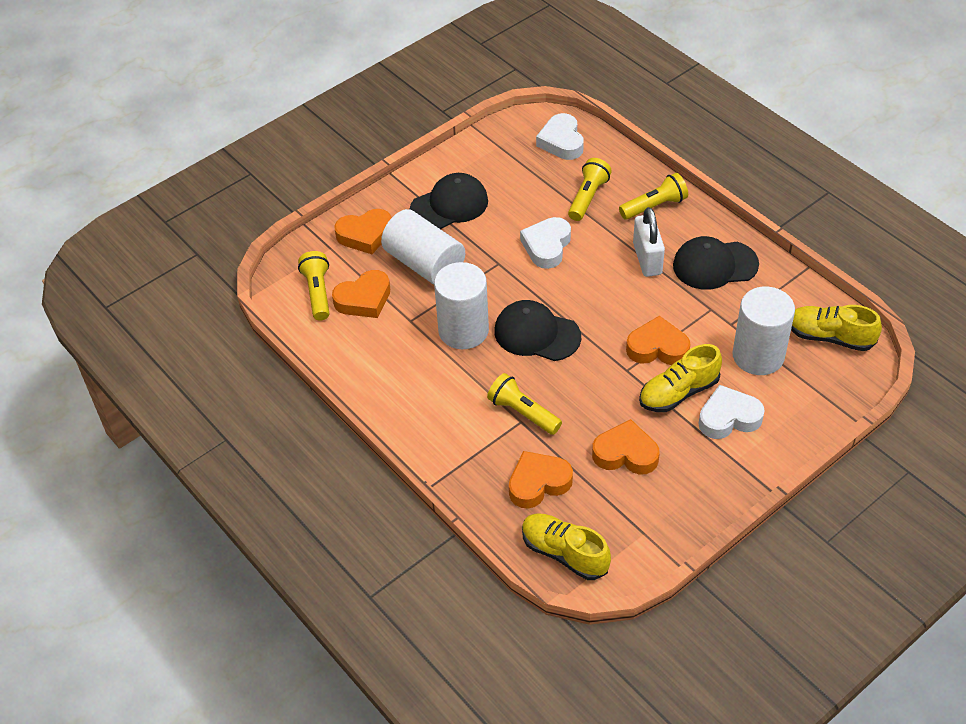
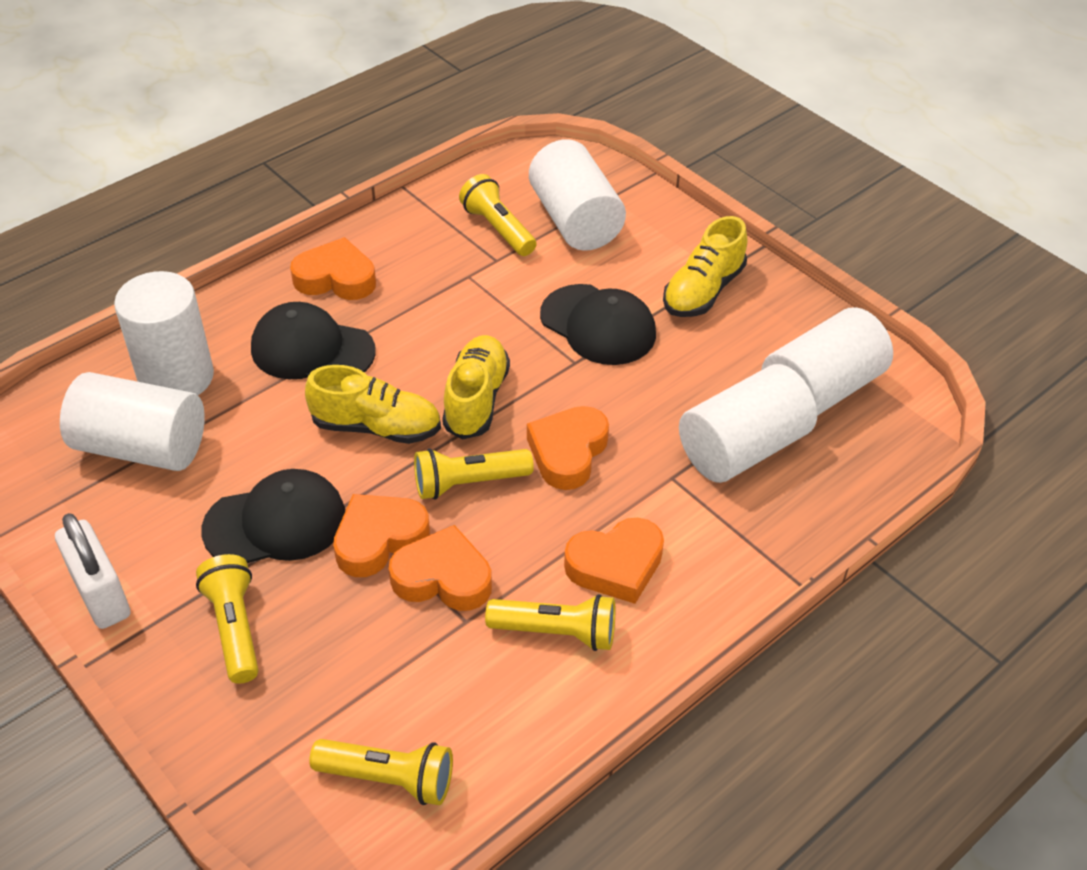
white cylinder: 3 -> 5
white heart: 3 -> 0
yellow flashlight: 4 -> 5

